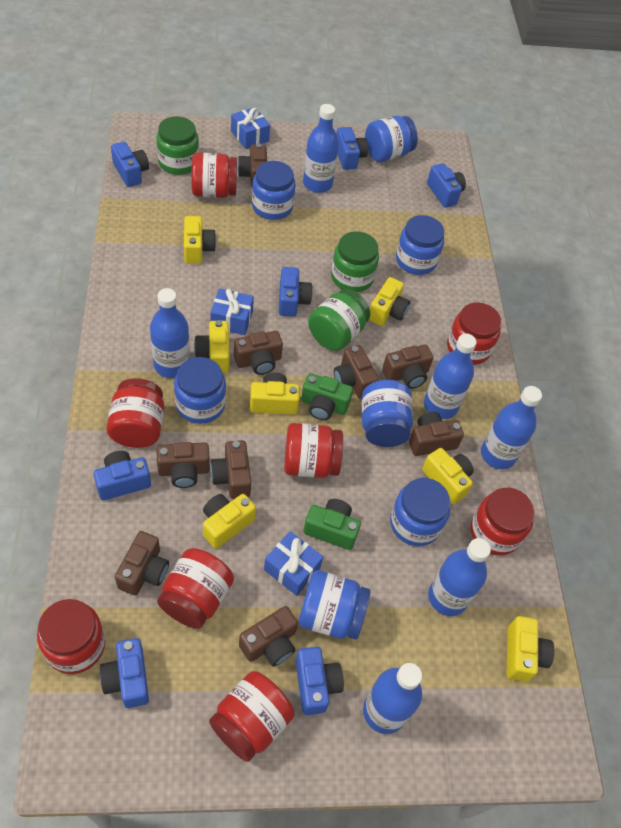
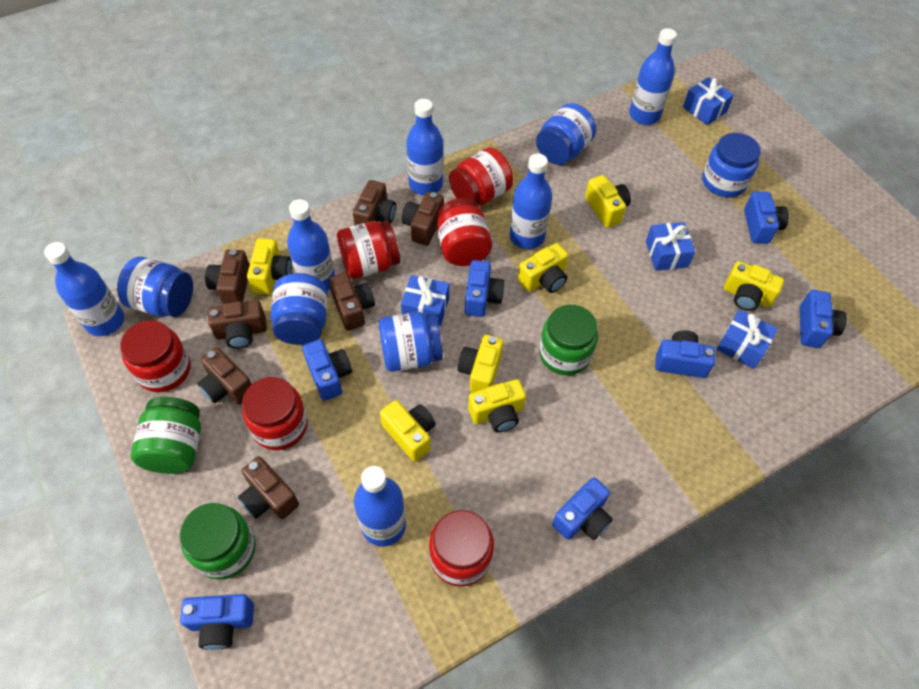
blue gift: 3 -> 4
blue jar: 7 -> 5
brown camera: 9 -> 7
green camera: 2 -> 0
red jar: 8 -> 6

